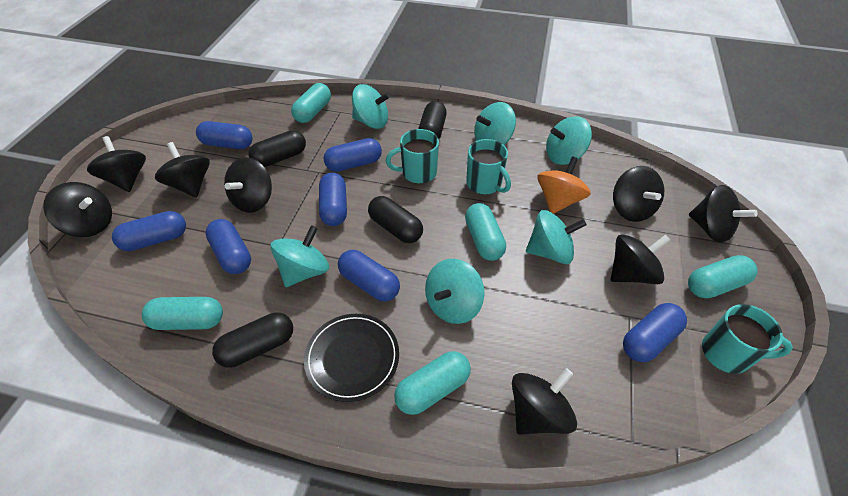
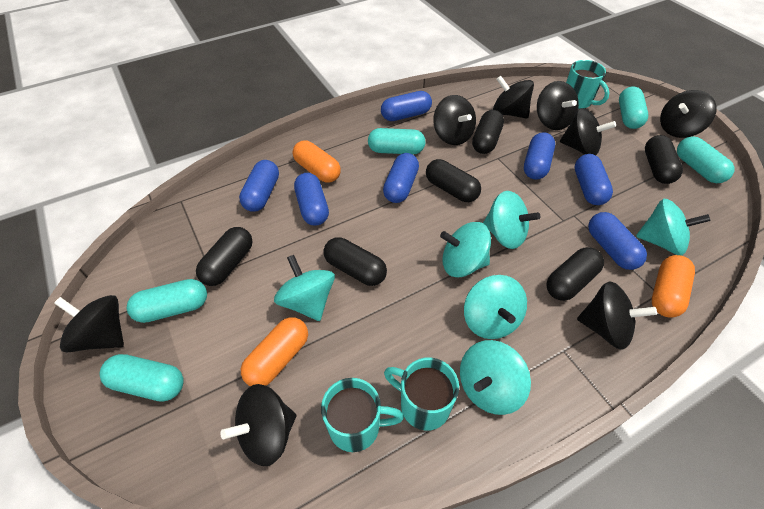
black capsule: 4 -> 6
black plate: 1 -> 0
orange capsule: 0 -> 3
orange spinning top: 1 -> 0

